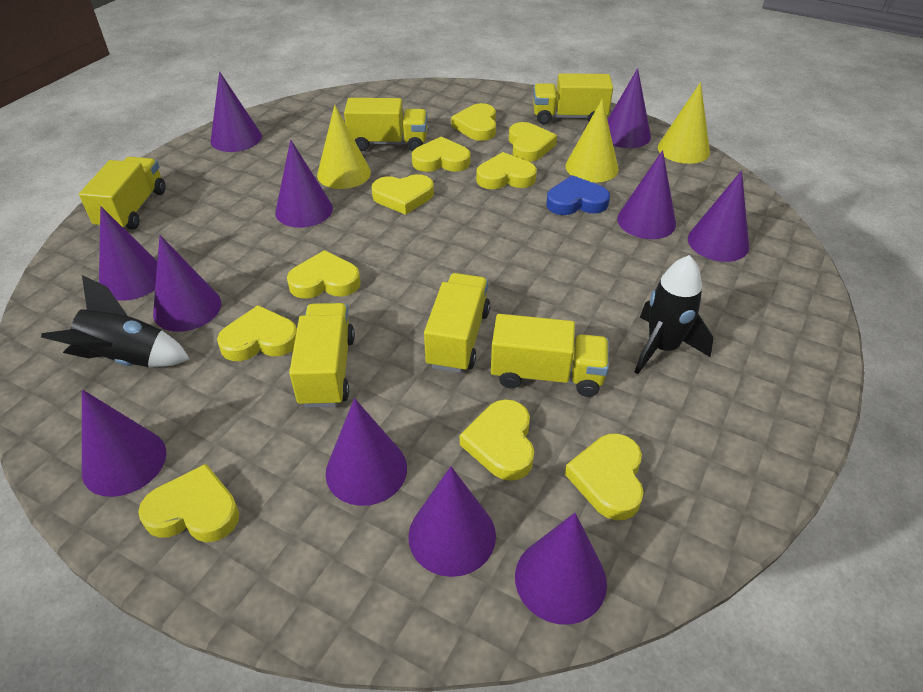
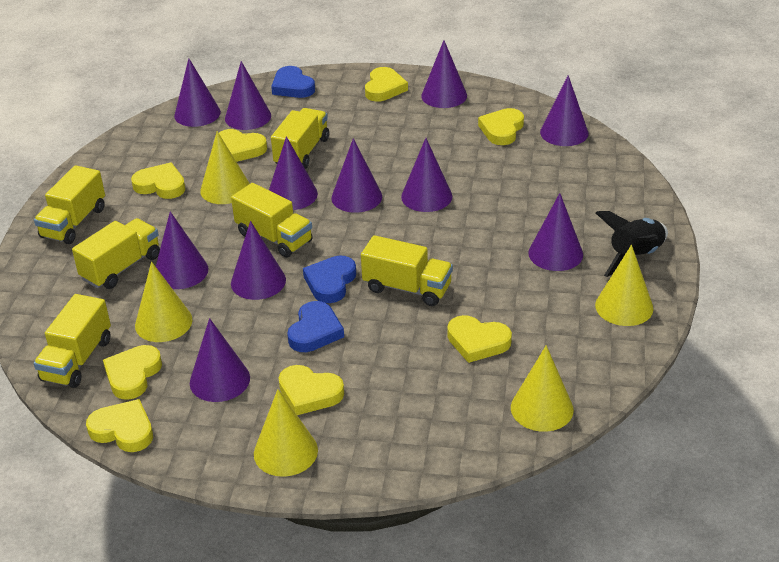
black rocket: 2 -> 1
blue heart: 1 -> 3
yellow cone: 3 -> 5
yellow heart: 10 -> 8

